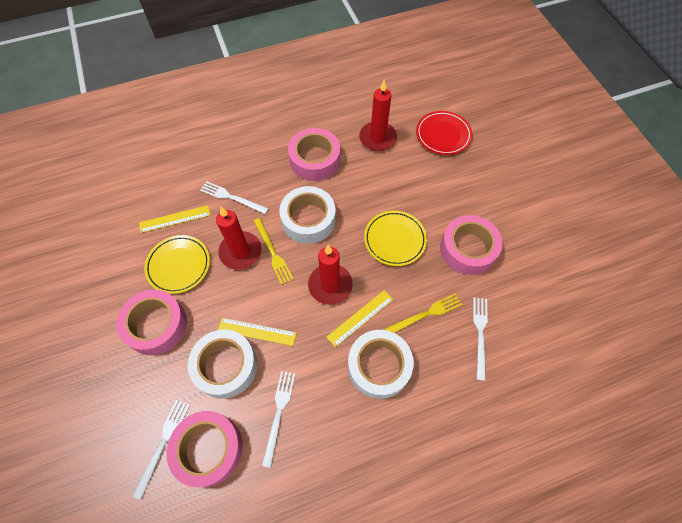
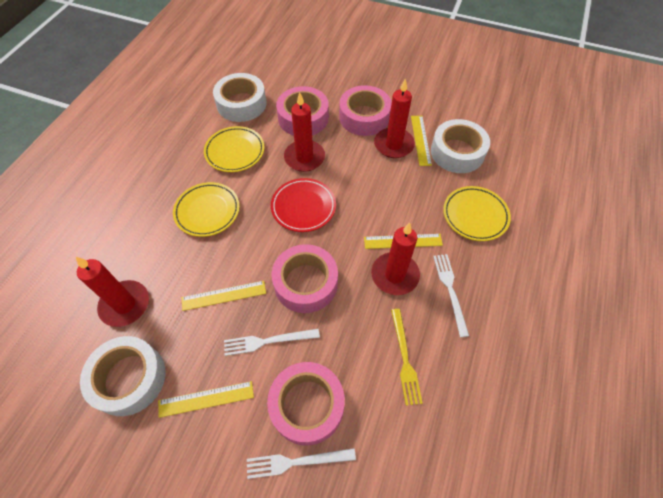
red candle: 3 -> 4
white fork: 4 -> 3
yellow fork: 2 -> 1
yellow plate: 2 -> 3
yellow ruler: 3 -> 4

